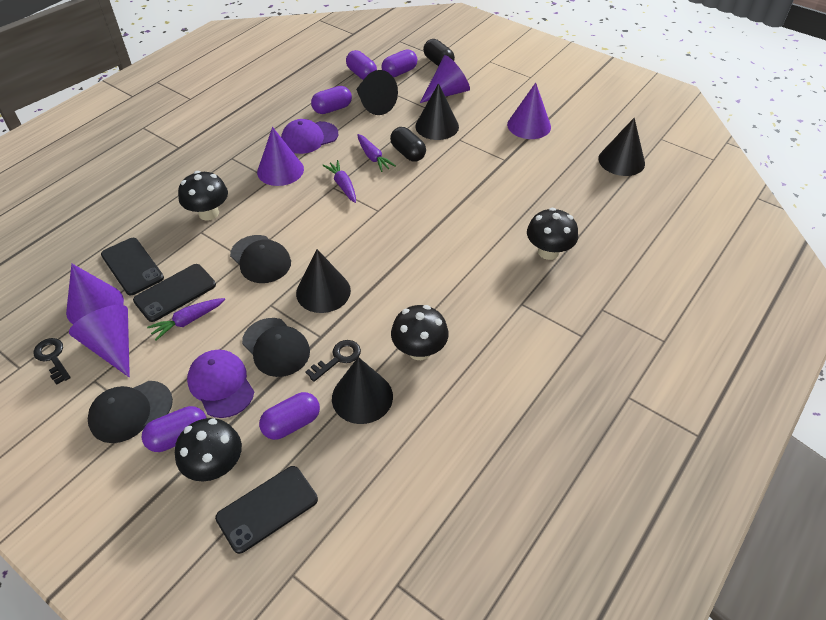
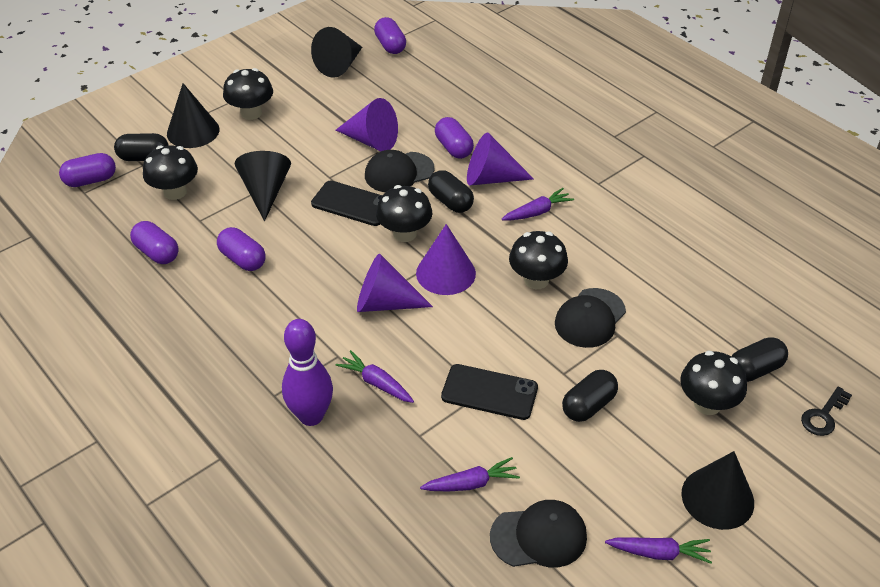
black capsule: 2 -> 4
black cone: 5 -> 4
black key: 2 -> 1
black mushroom: 4 -> 5
black phone: 3 -> 2
purple bowling pin: 0 -> 1
purple cap: 2 -> 0
purple carrot: 3 -> 4
purple cone: 5 -> 4

